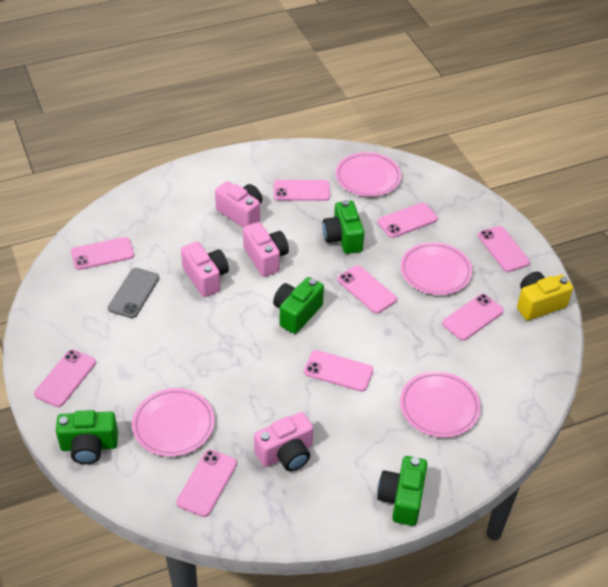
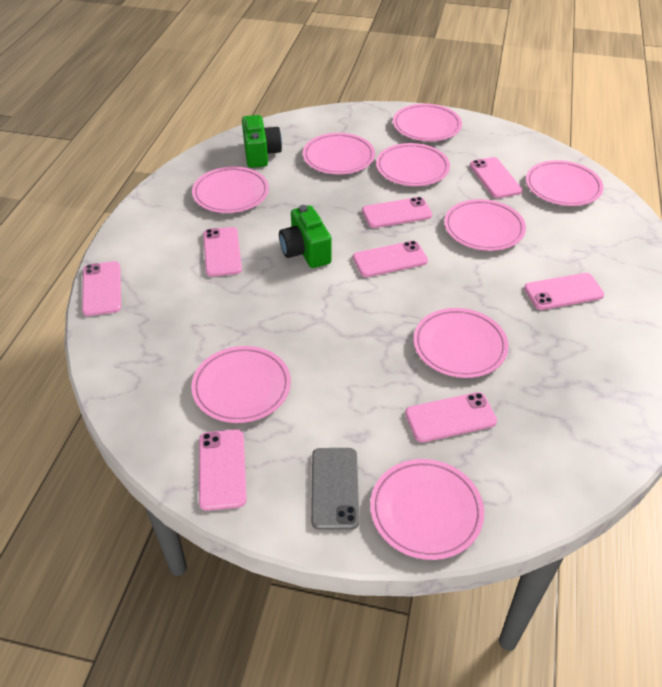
green camera: 4 -> 2
pink camera: 4 -> 0
pink phone: 9 -> 8
pink plate: 4 -> 9
yellow camera: 1 -> 0

